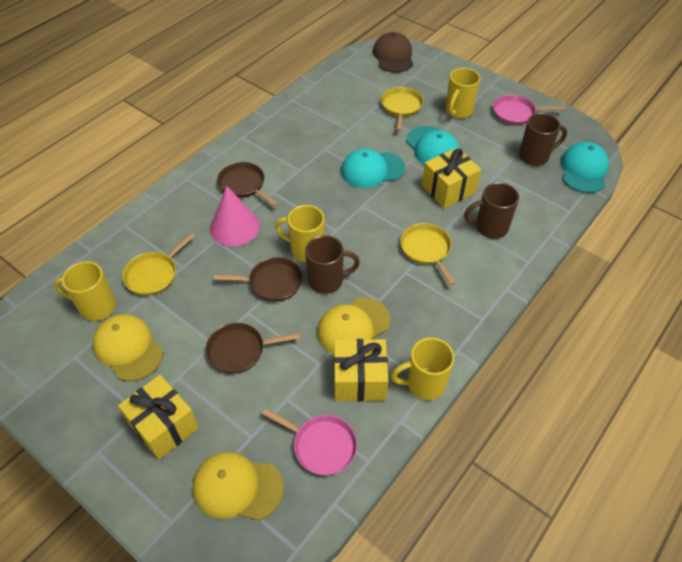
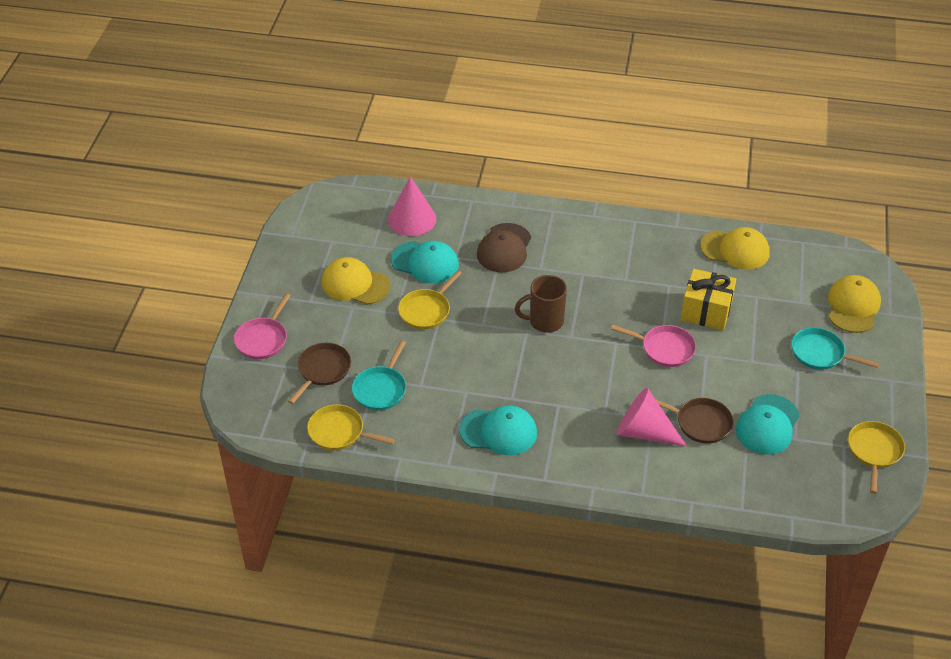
brown mug: 3 -> 1
brown pan: 3 -> 2
pink cone: 1 -> 2
turquoise pan: 0 -> 2
yellow gift: 3 -> 1
yellow mug: 4 -> 0

